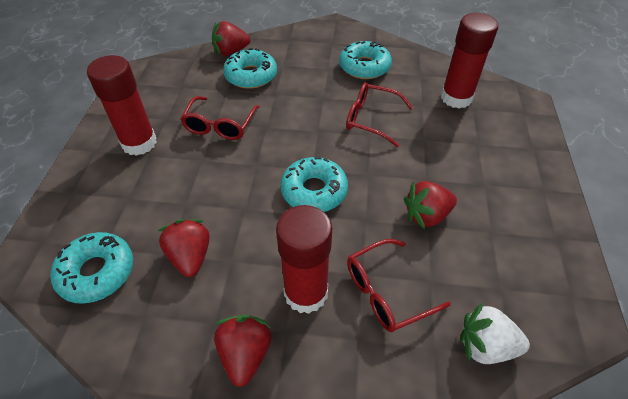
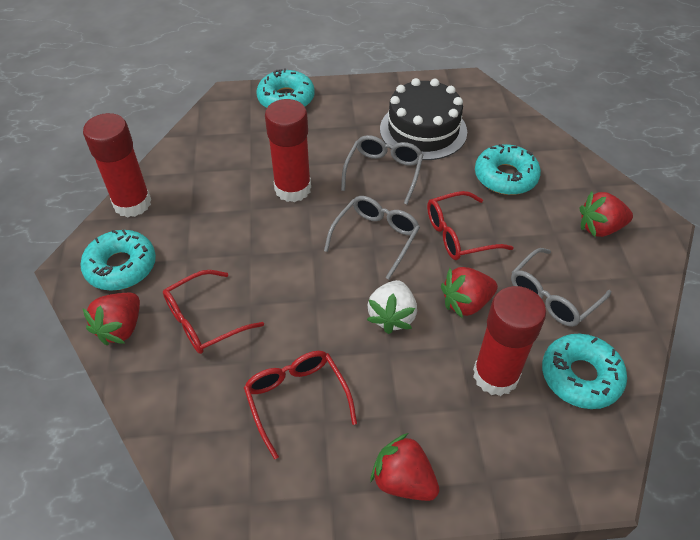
black cake: 0 -> 1
grey glasses: 0 -> 3

